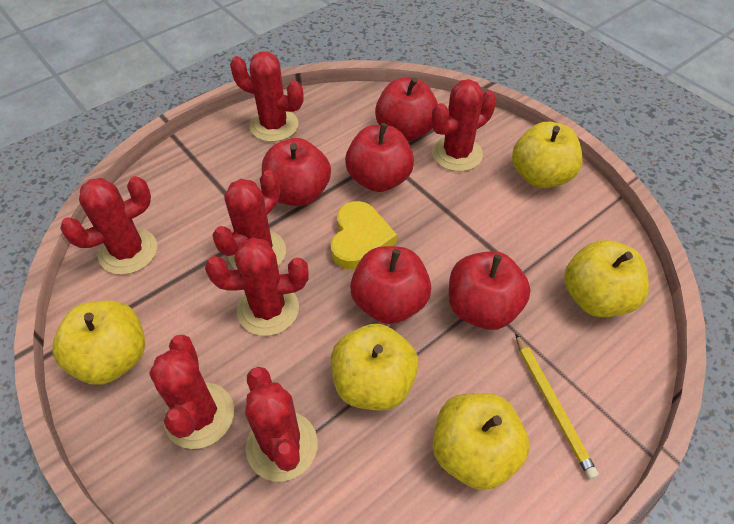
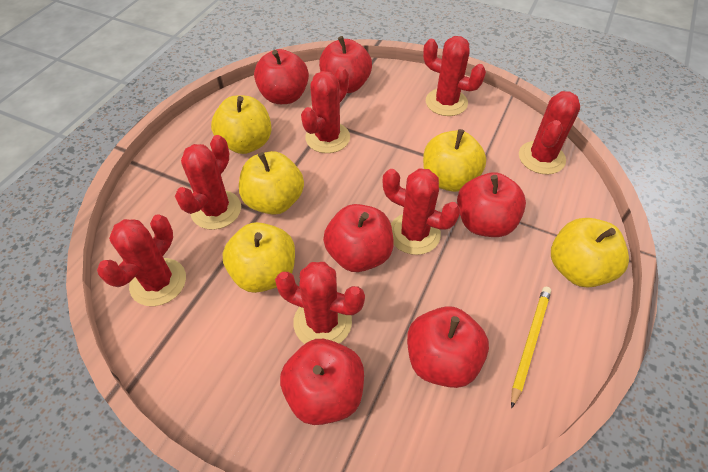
red apple: 5 -> 6
yellow heart: 1 -> 0

